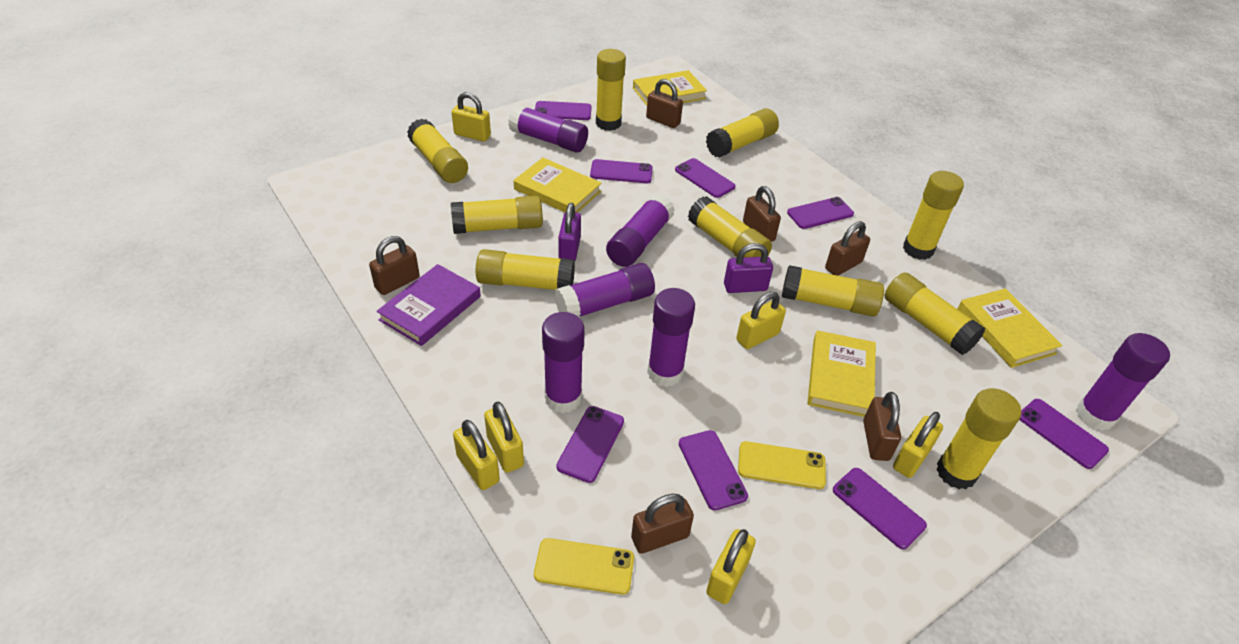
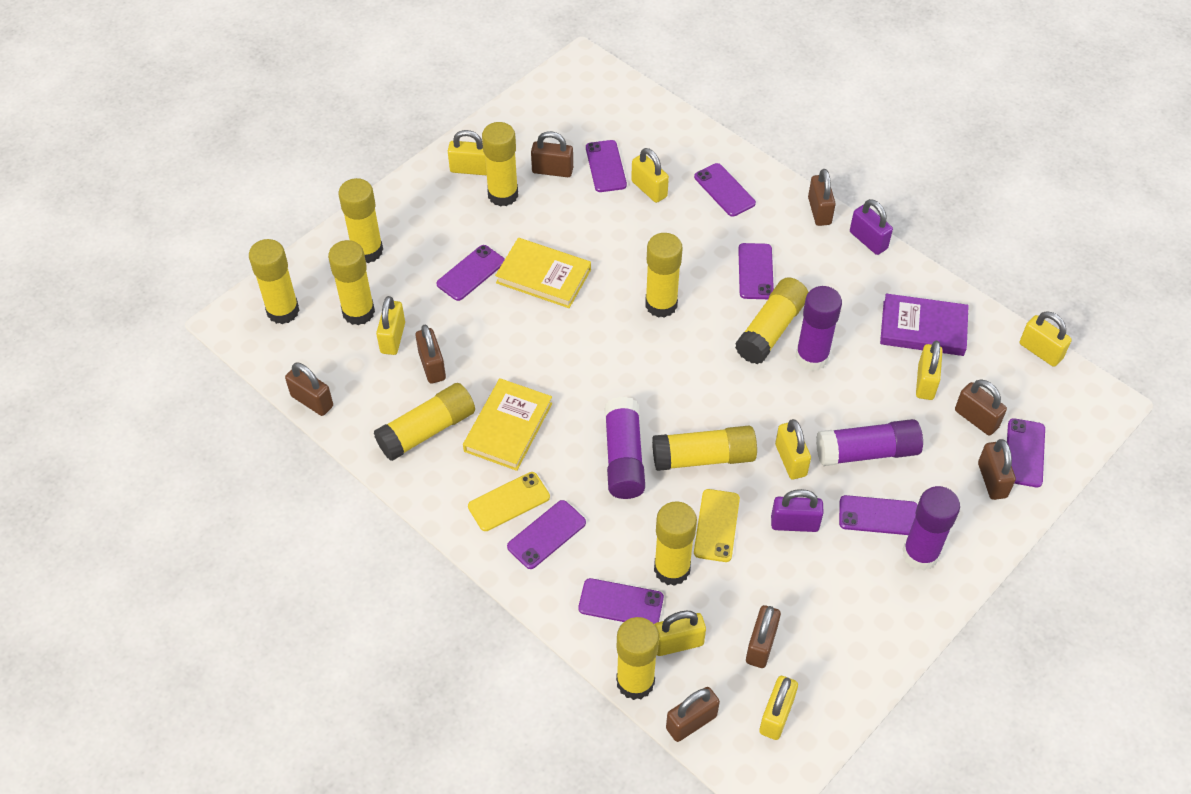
brown padlock: 6 -> 8
purple glue stick: 6 -> 4
yellow book: 4 -> 2
yellow padlock: 6 -> 8

